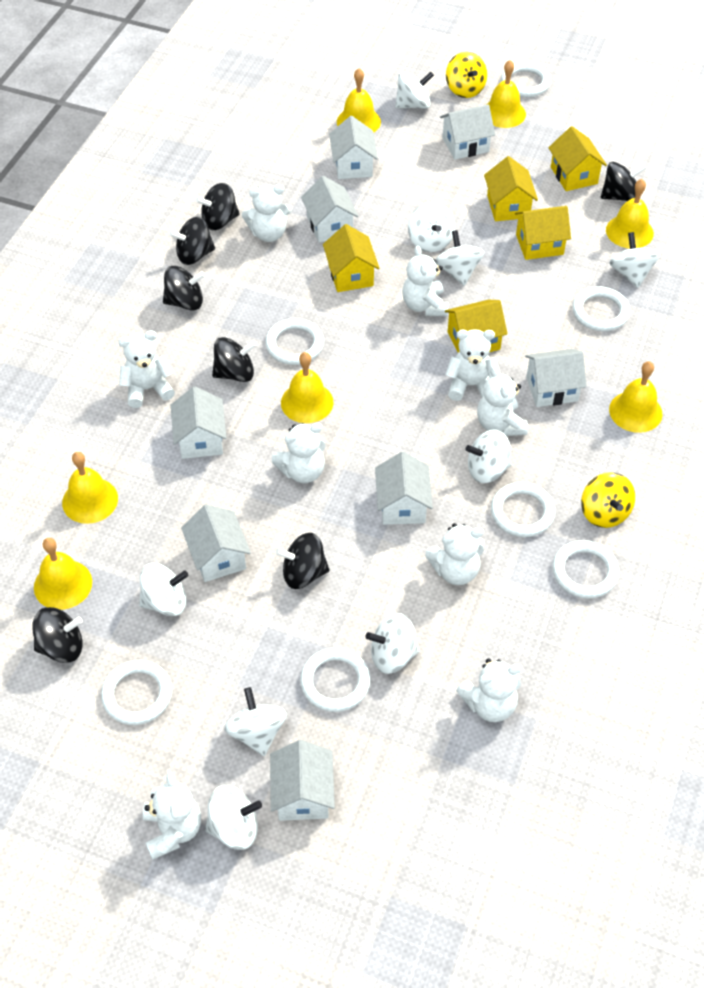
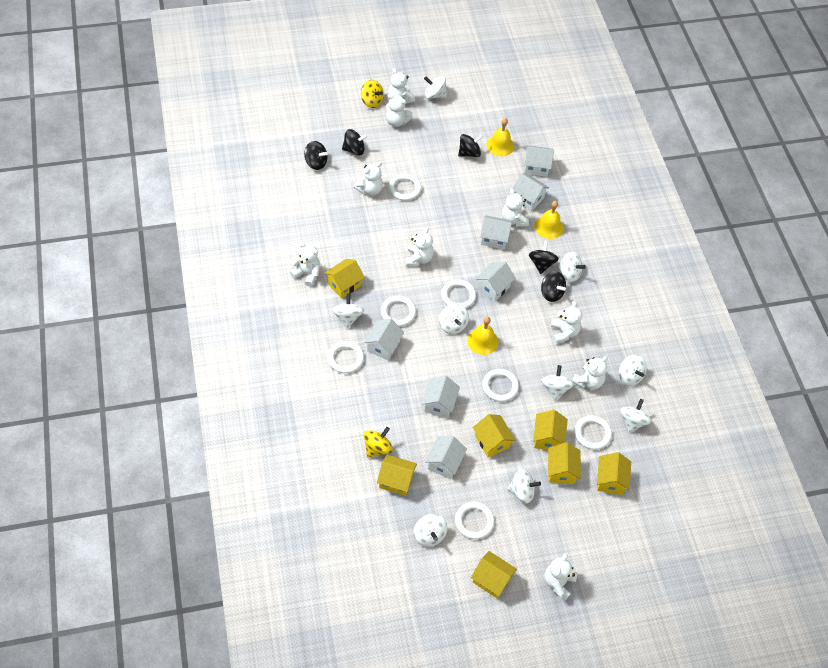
black spinning top: 7 -> 5
white house: 8 -> 7
yellow bell: 7 -> 3
yellow house: 5 -> 7

